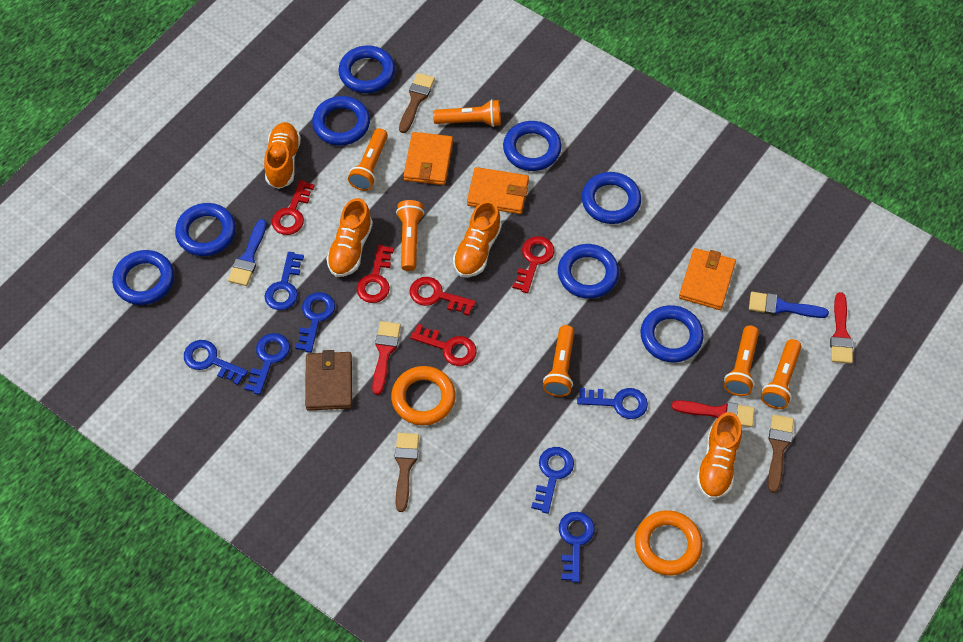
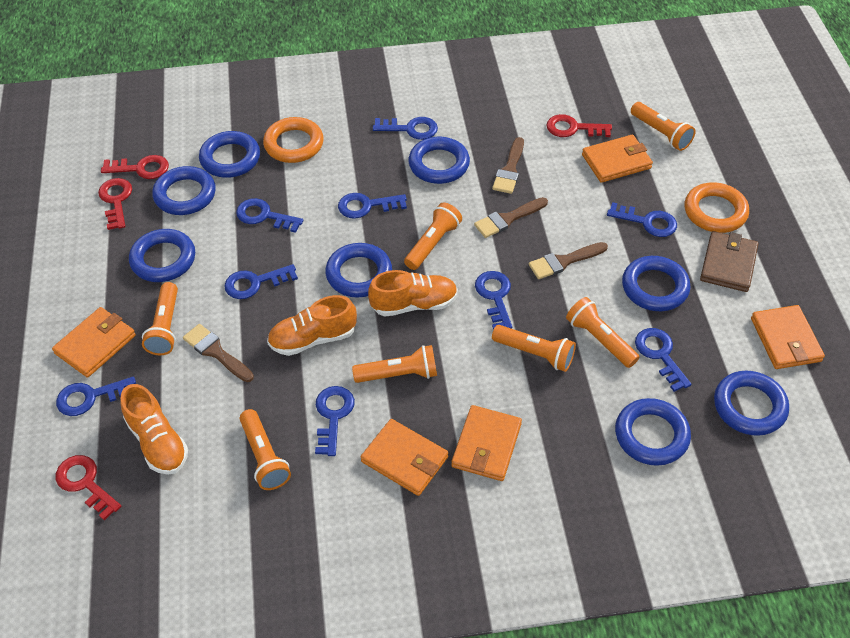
blue brush: 2 -> 0
blue key: 7 -> 9
brown brush: 3 -> 4
orange flashlight: 6 -> 7
orange shoe: 4 -> 3
orange wallet: 3 -> 5
red brush: 3 -> 0
red key: 5 -> 4

